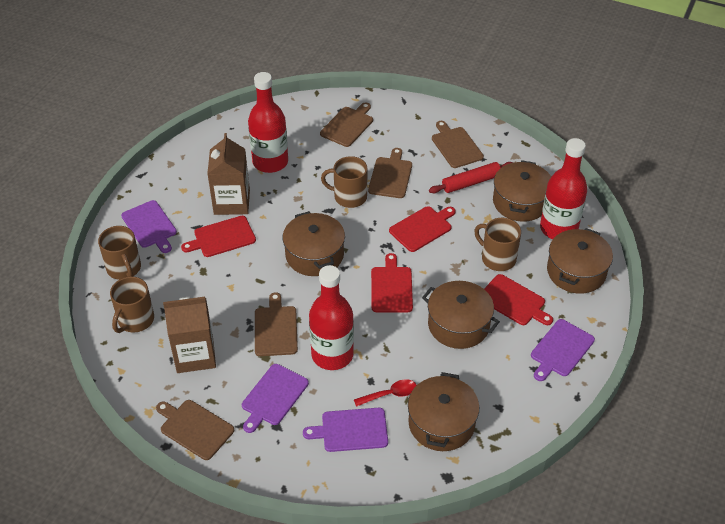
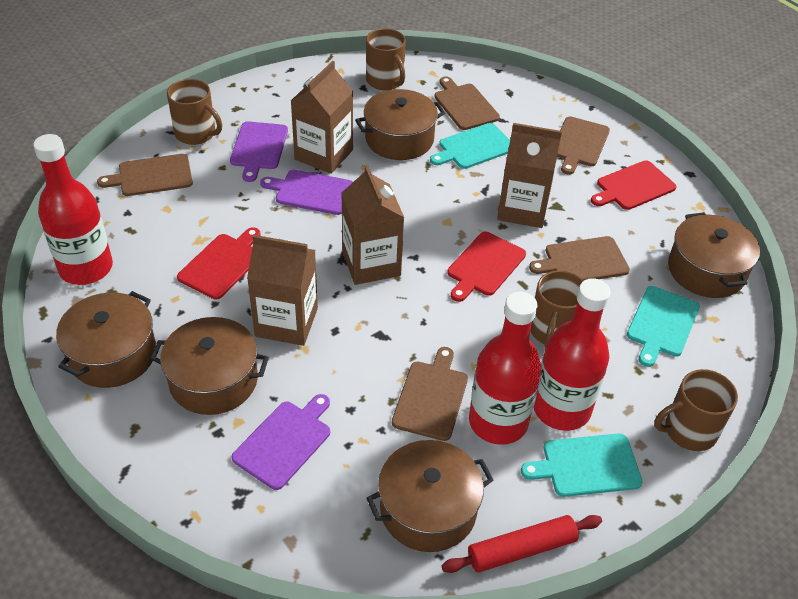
brown carton: 2 -> 4
purple cutting board: 4 -> 3
red cutting board: 4 -> 3
red spoon: 1 -> 0
turquoise cutting board: 0 -> 3

